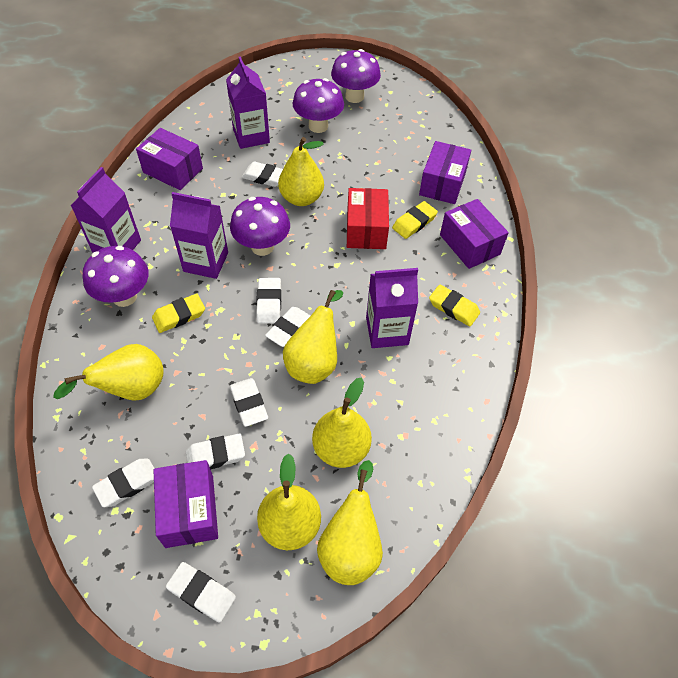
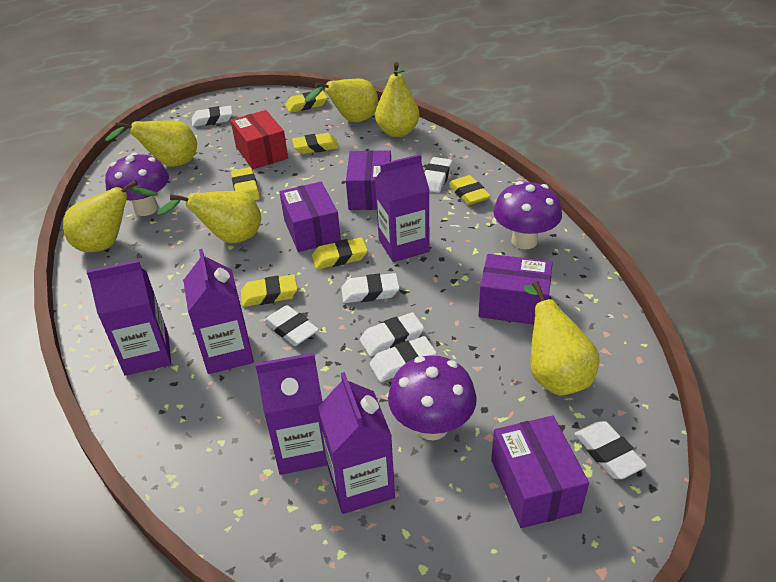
purple carton: 4 -> 5
purple mushroom: 4 -> 3
yellow eraser: 3 -> 6

